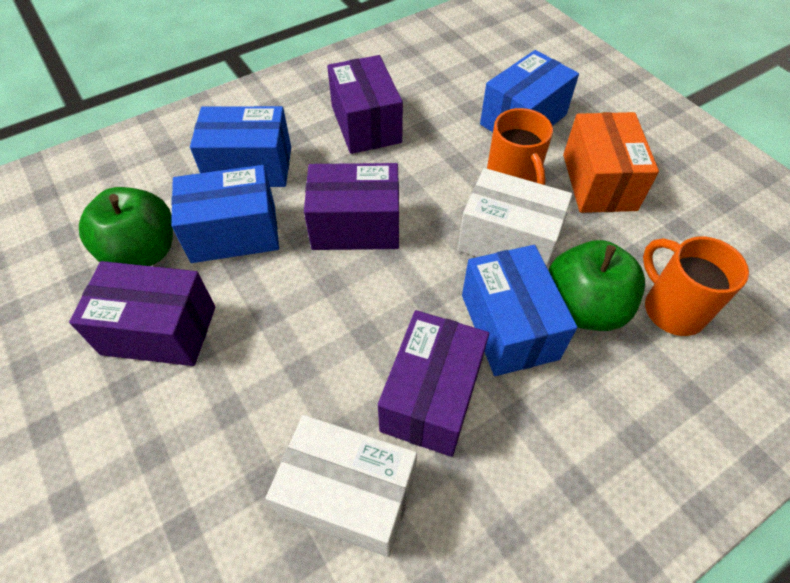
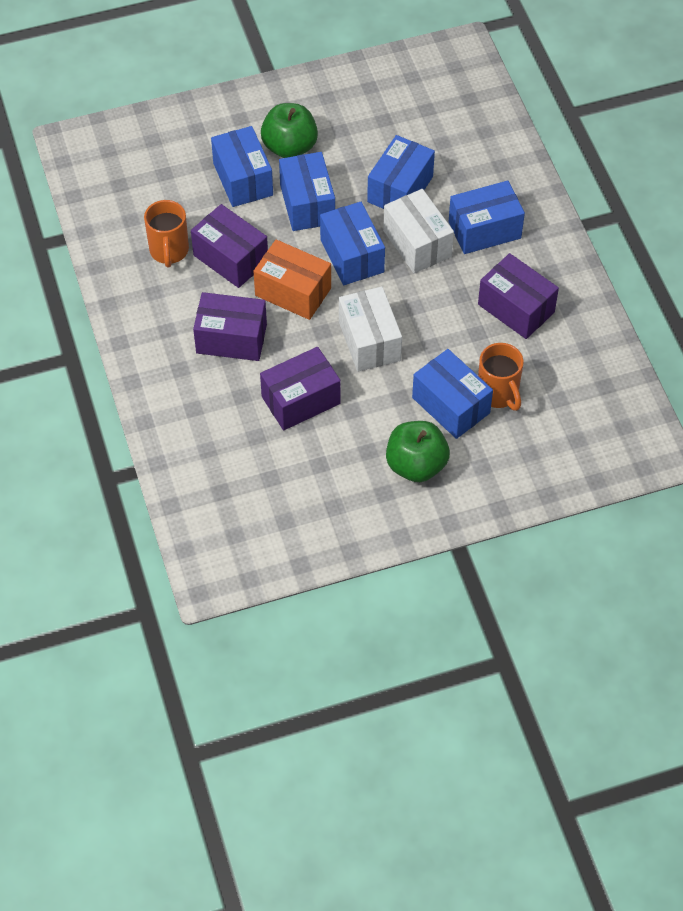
blue box: 4 -> 6

